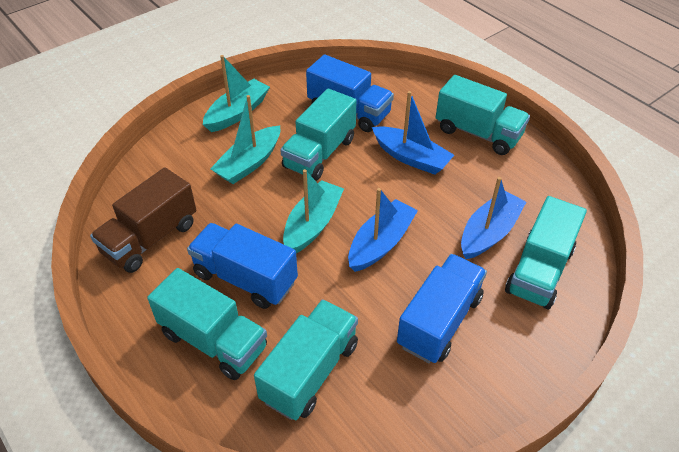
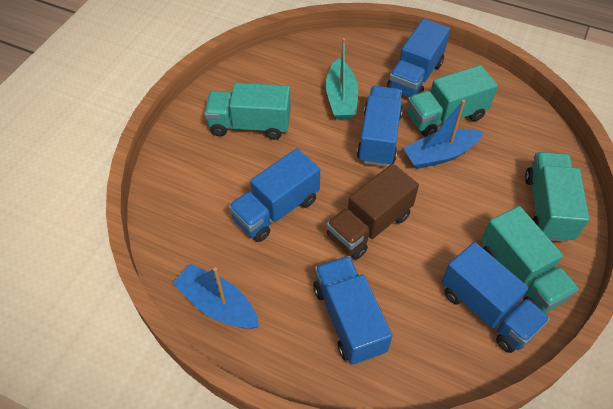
blue boat: 3 -> 2
blue truck: 3 -> 5
turquoise boat: 3 -> 1
turquoise truck: 5 -> 4

